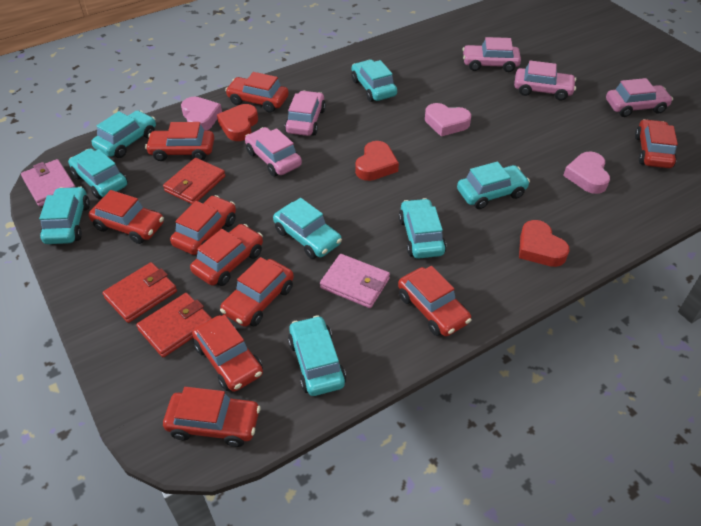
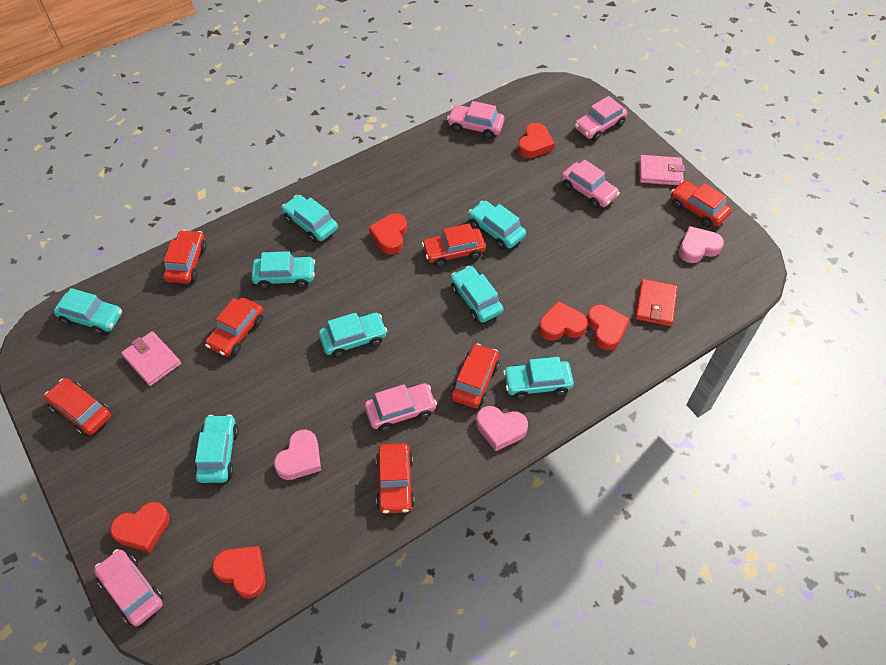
red car: 10 -> 7
red heart: 3 -> 6
red wallet: 3 -> 1

